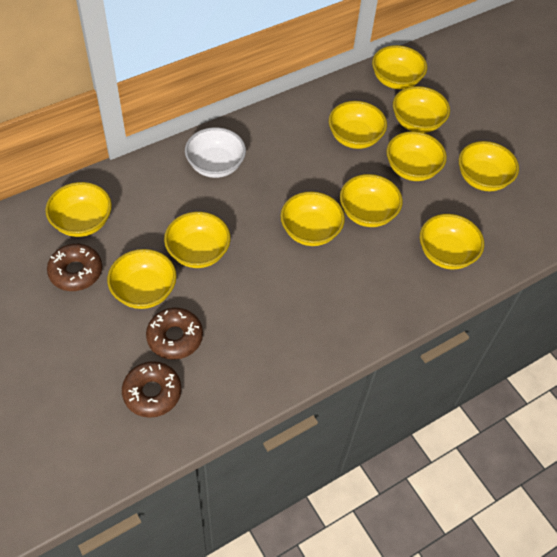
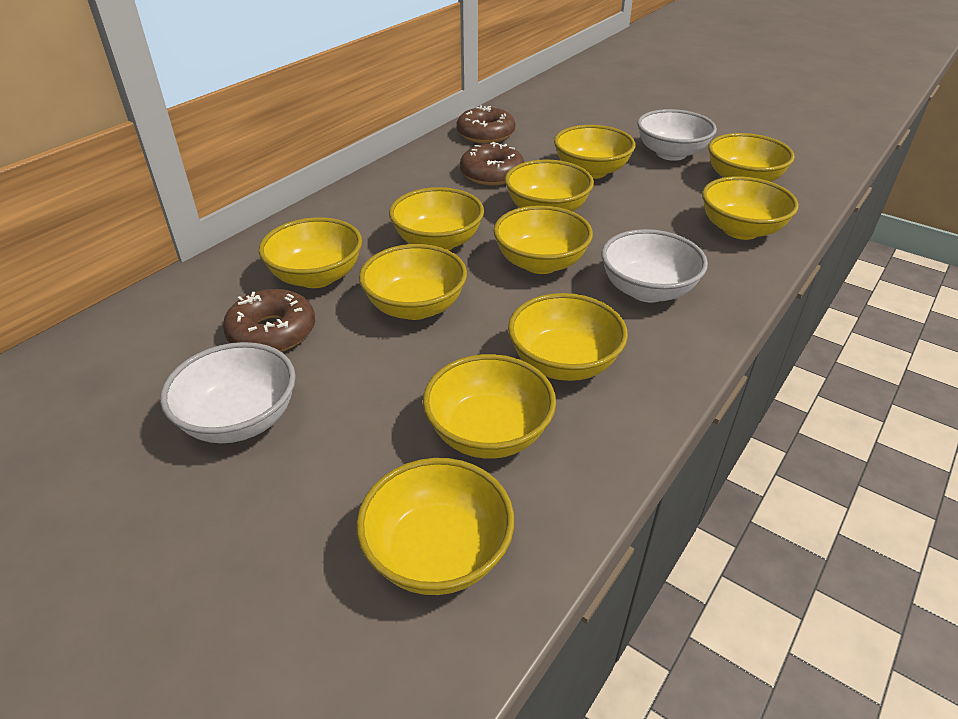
white bowl: 1 -> 3

